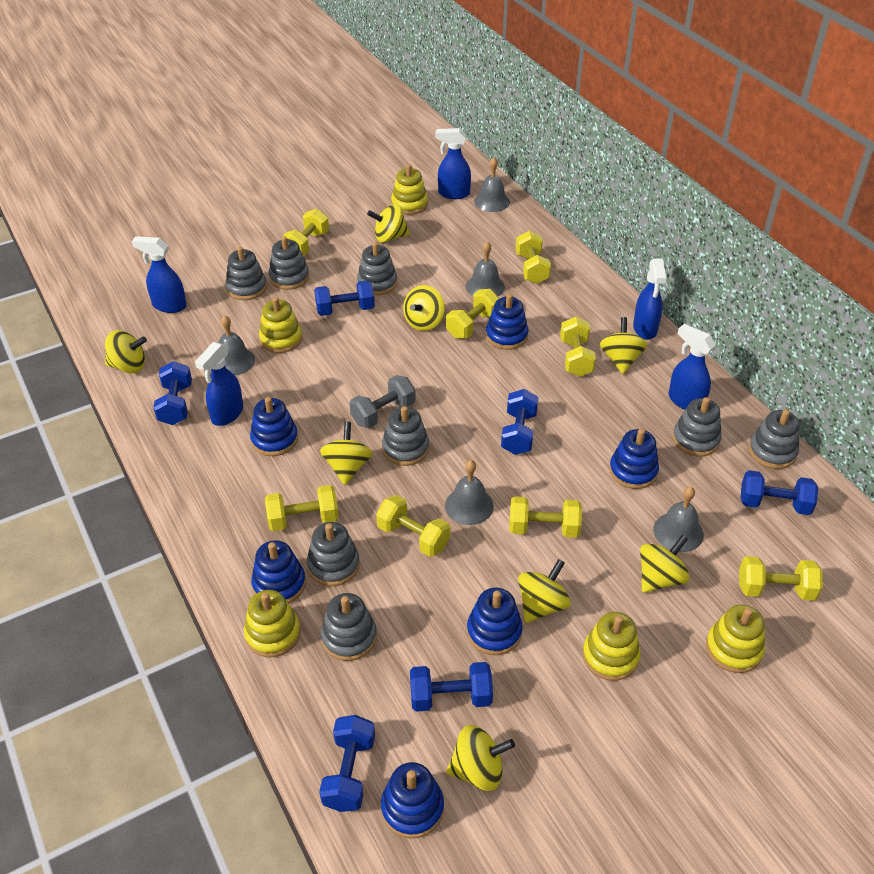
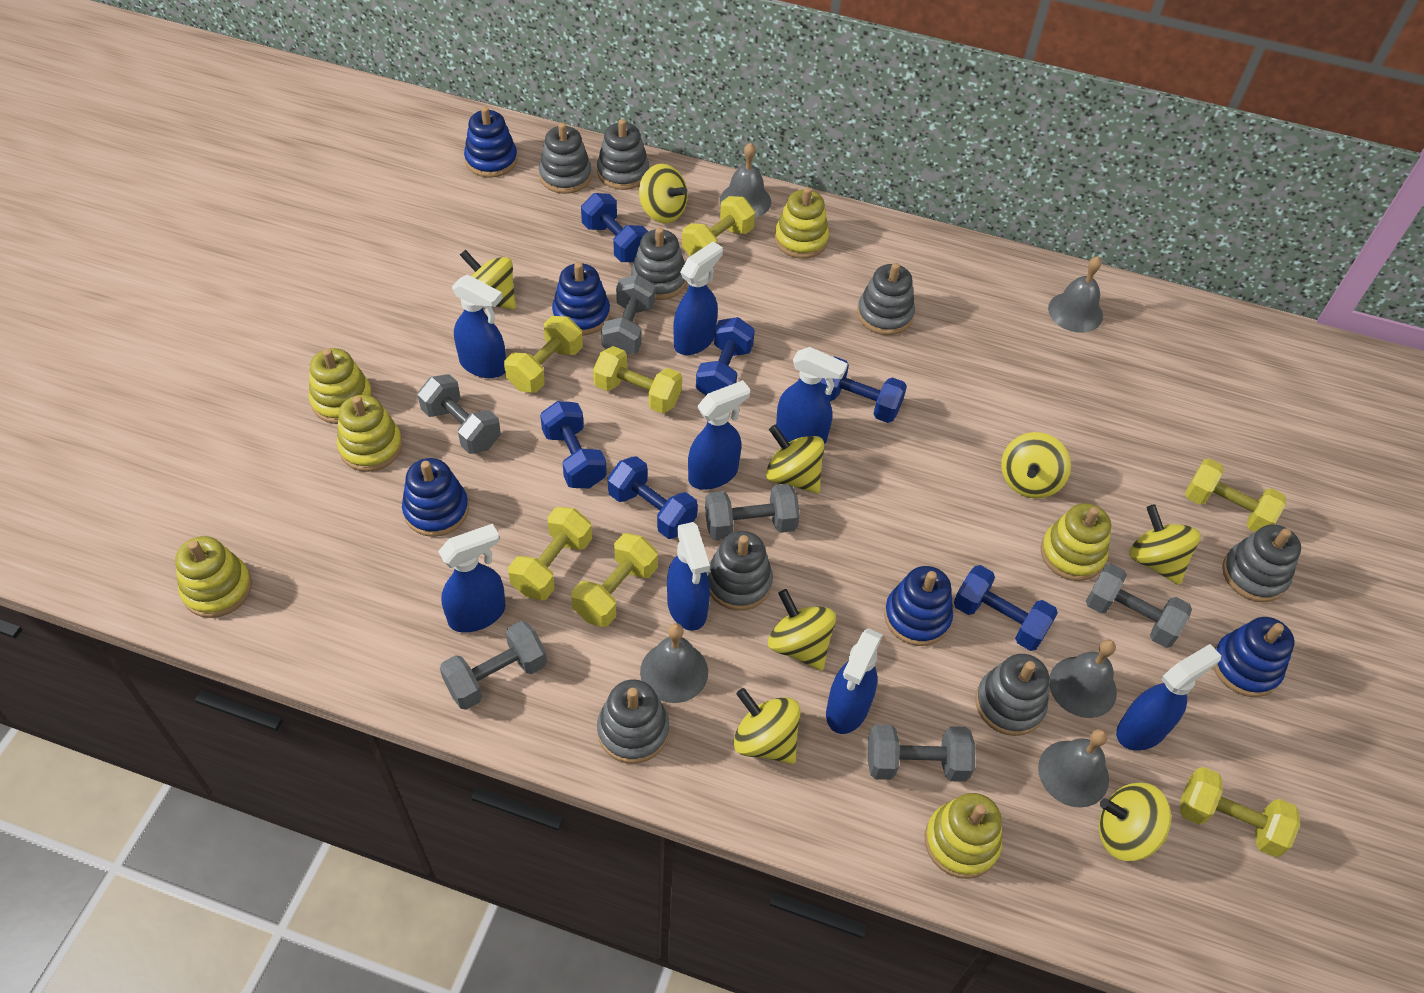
blue spray bottle: 5 -> 8
blue stacking toy: 6 -> 5
grey dumbbell: 1 -> 6
yellow dumbbell: 8 -> 7
yellow stacking toy: 5 -> 6

